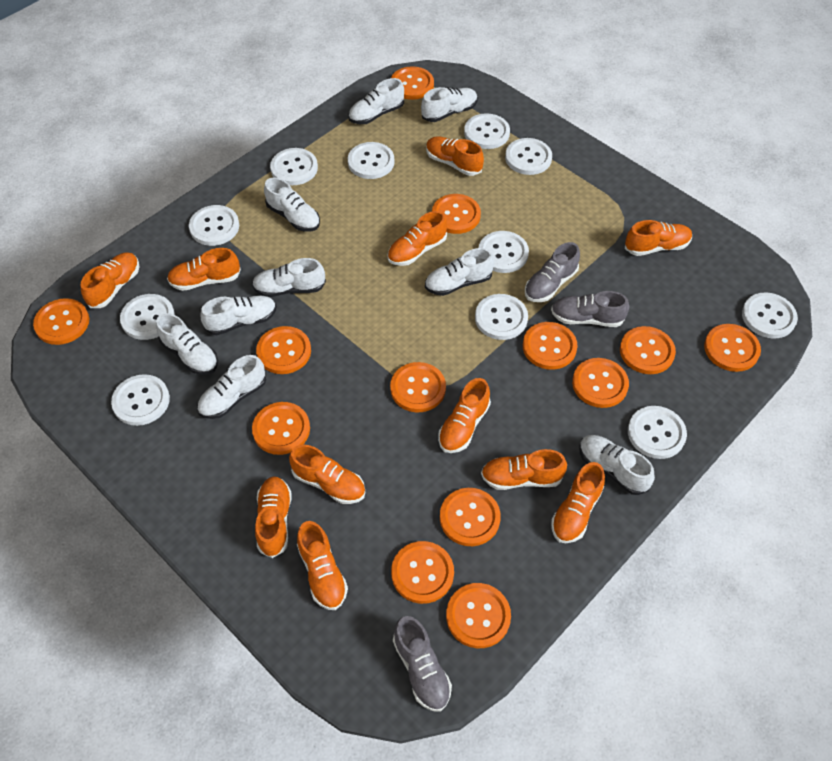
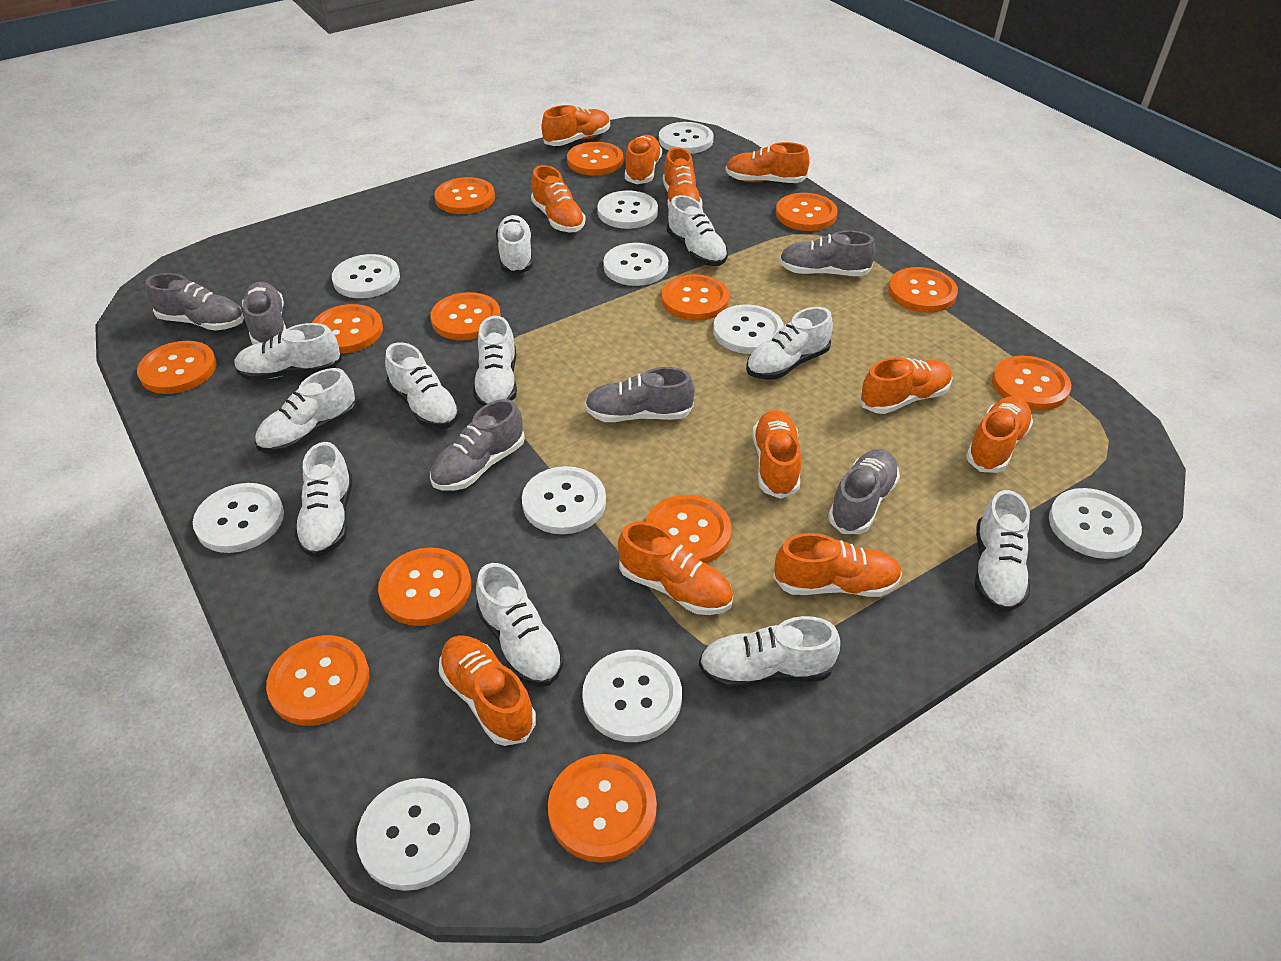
grey shoe: 3 -> 6
white button: 11 -> 10
white shoe: 9 -> 11

